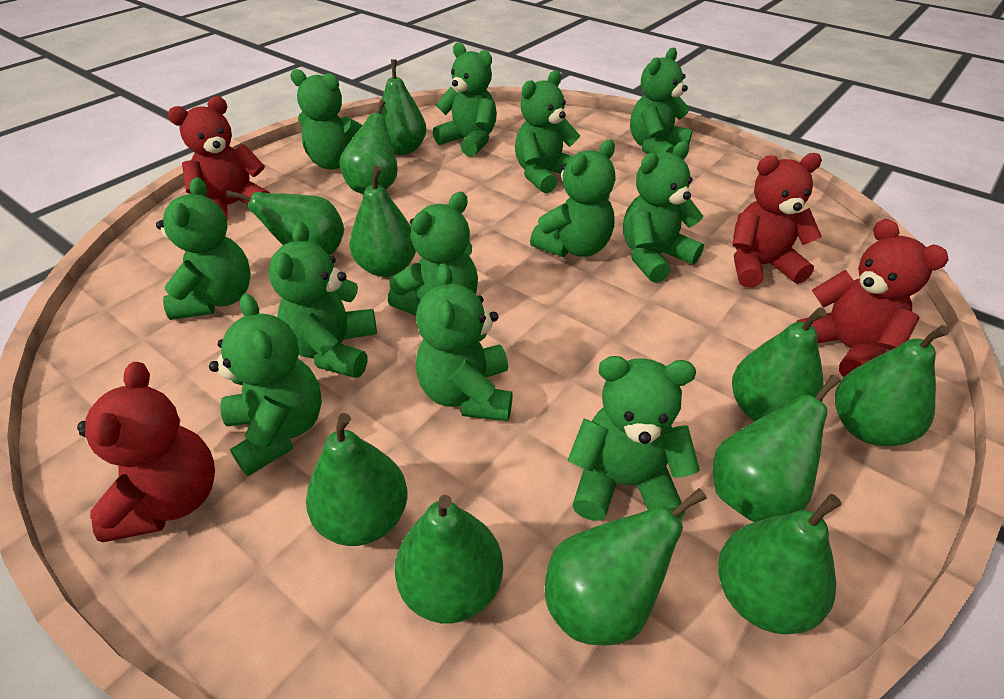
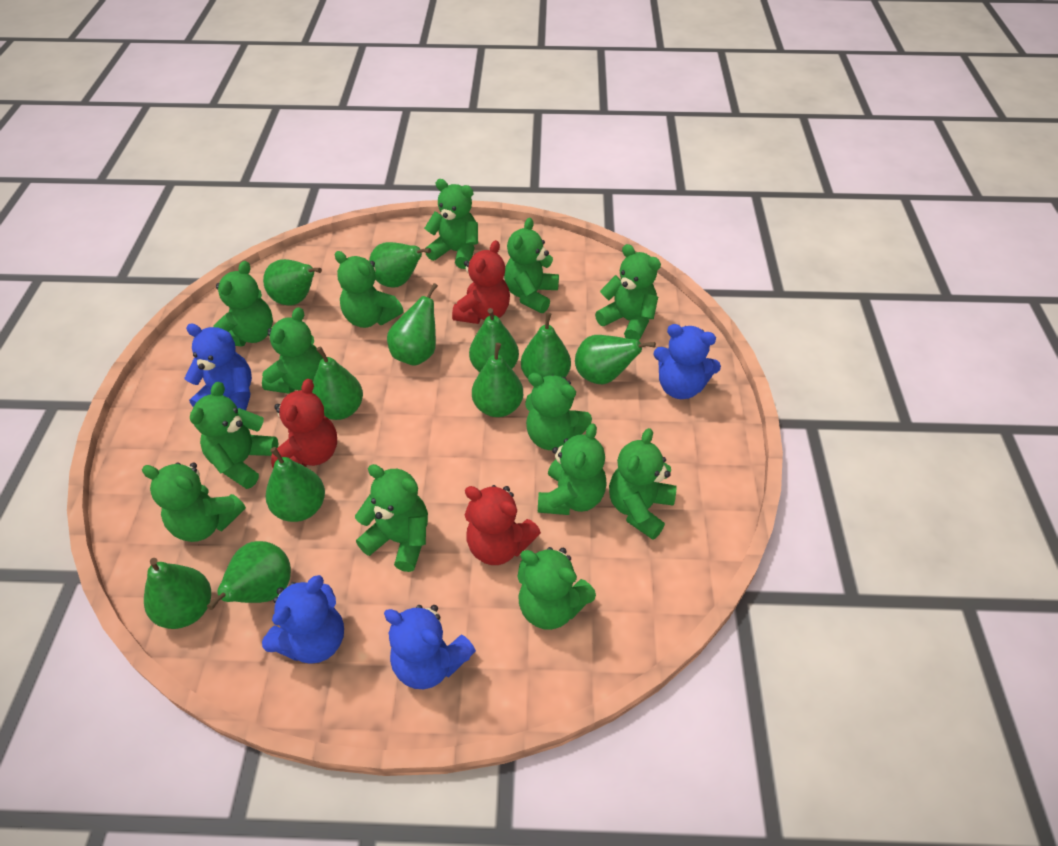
blue teddy bear: 0 -> 4
green teddy bear: 12 -> 13
red teddy bear: 4 -> 3

